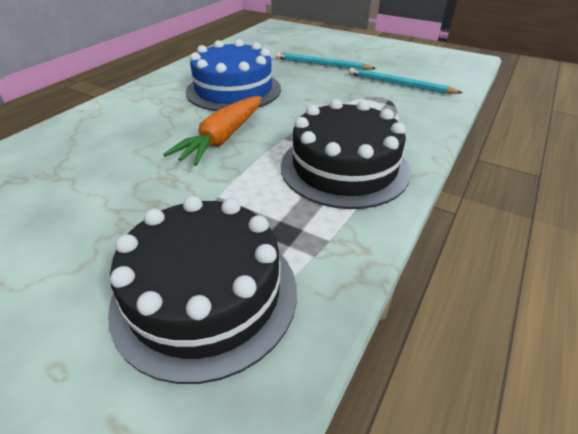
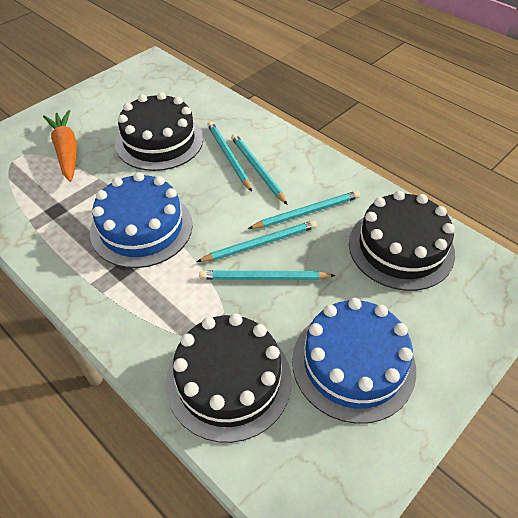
black cake: 2 -> 3
blue cake: 1 -> 2
turquoise pencil: 2 -> 5

